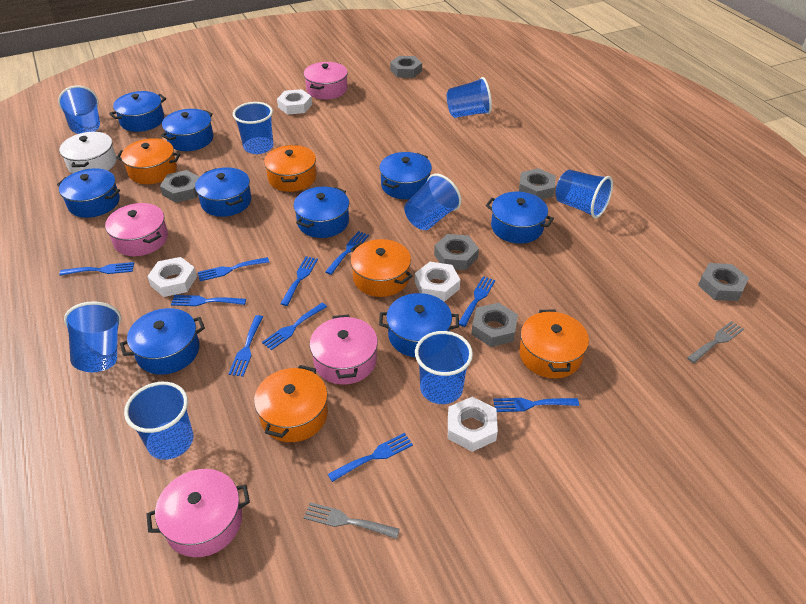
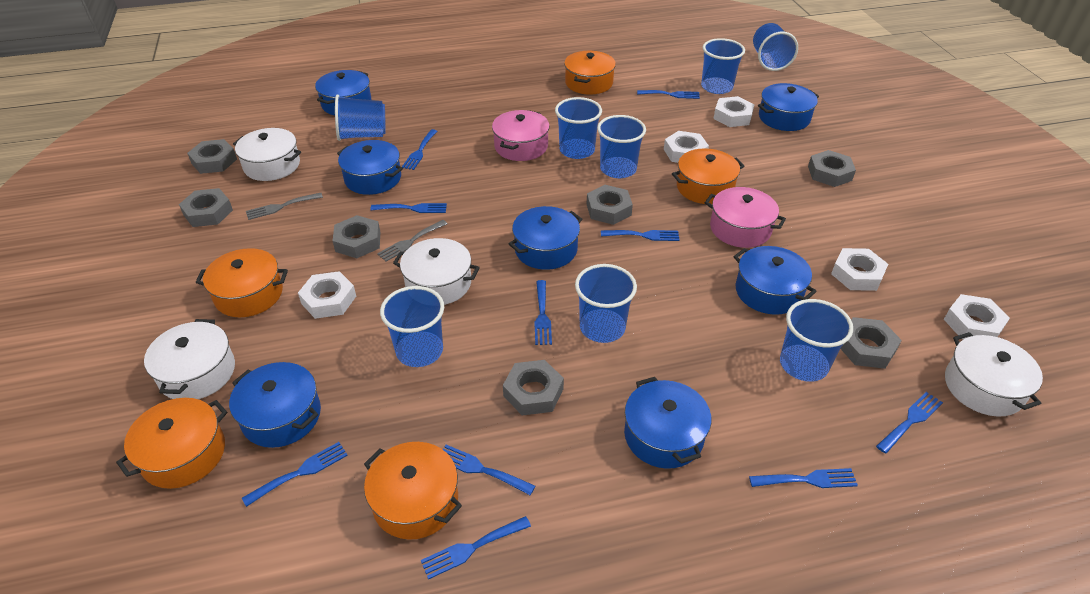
blue pot: 9 -> 7
grey nut: 6 -> 7
pink pot: 4 -> 2
white nut: 4 -> 5
white pot: 1 -> 4

